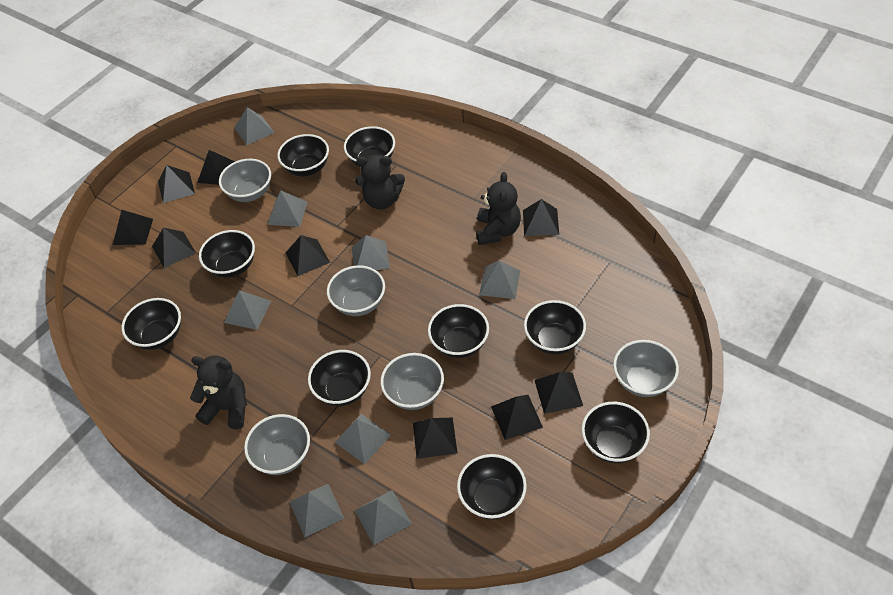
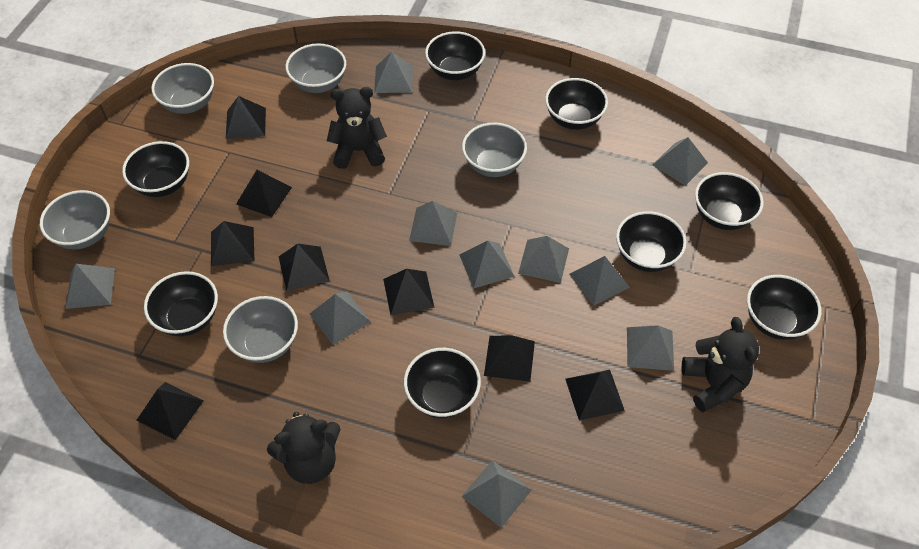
black bowl: 9 -> 8
black pyramid: 9 -> 8
grey pyramid: 8 -> 10

